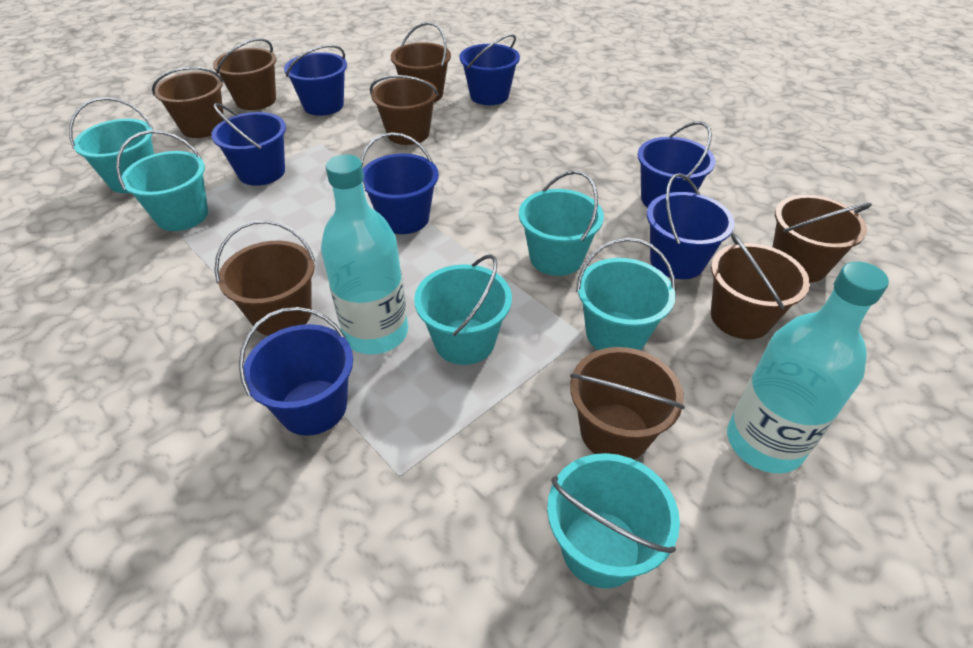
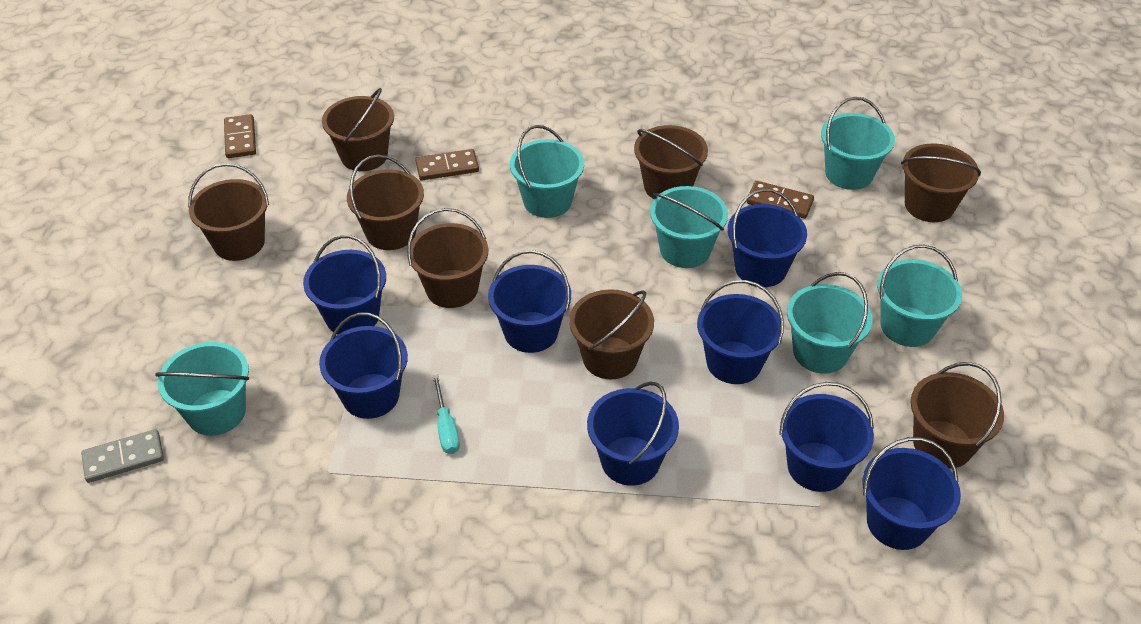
blue bucket: 7 -> 8
brown domino: 0 -> 3
grey domino: 0 -> 1
turquoise bottle: 2 -> 0
turquoise screwdriver: 0 -> 1

